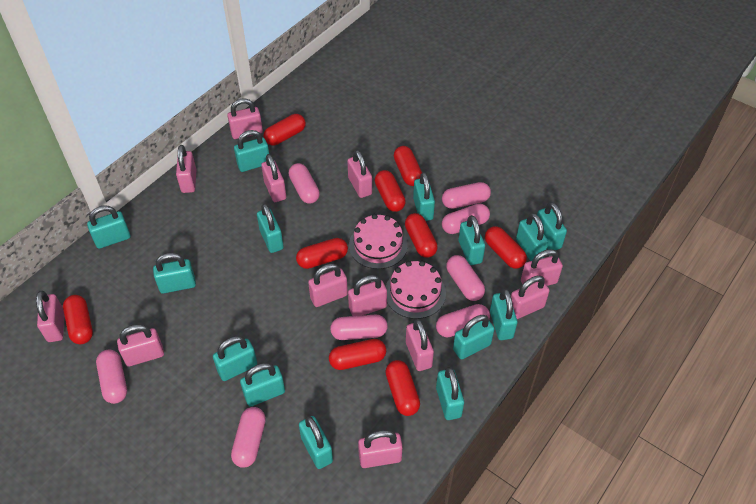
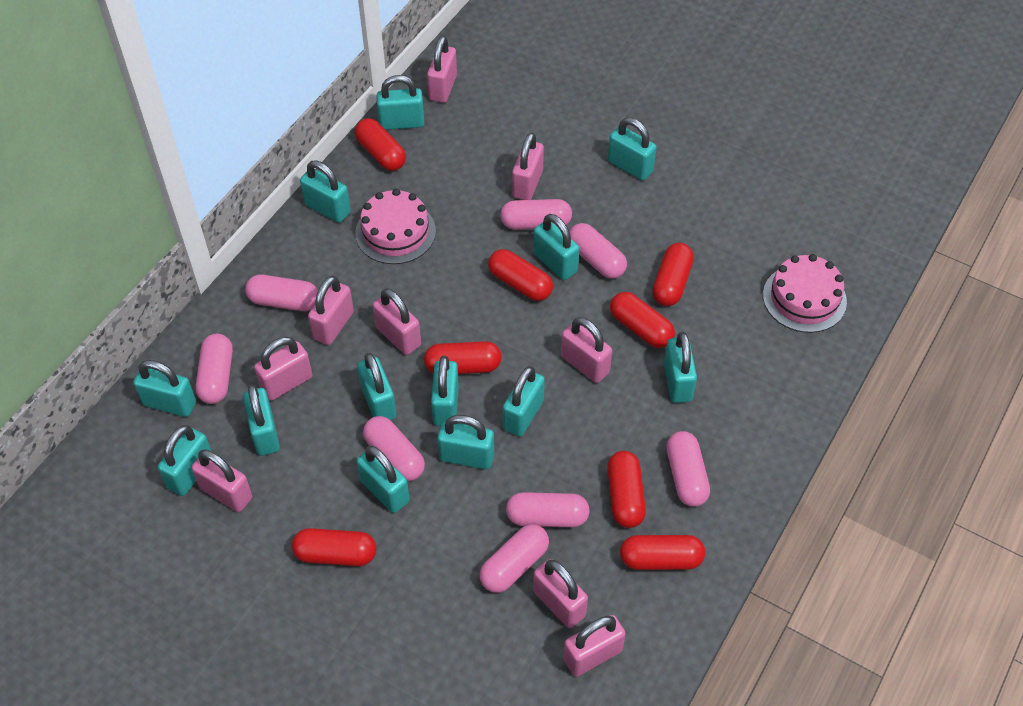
pink padlock: 12 -> 9
red capsule: 9 -> 8
turquoise padlock: 14 -> 13

